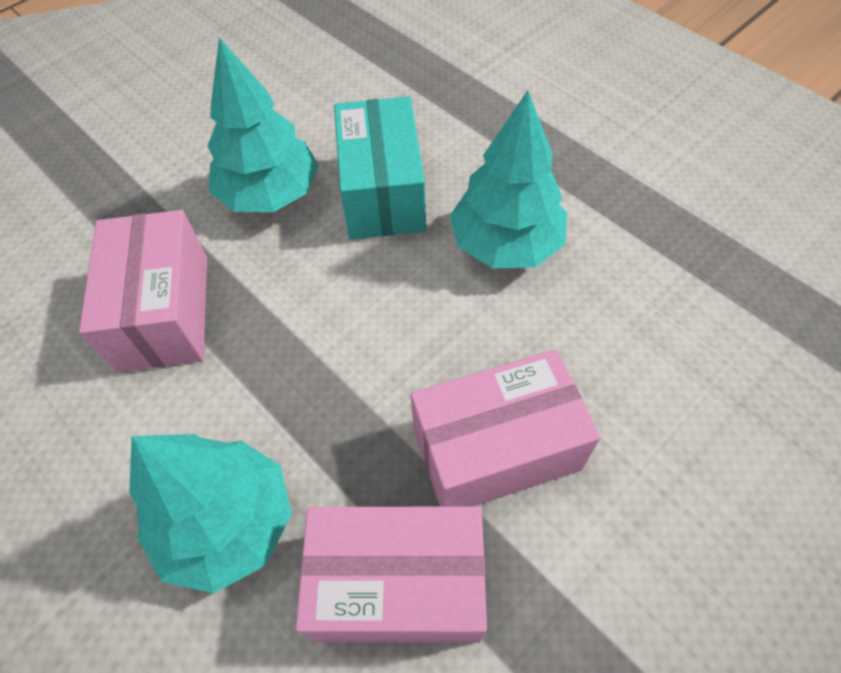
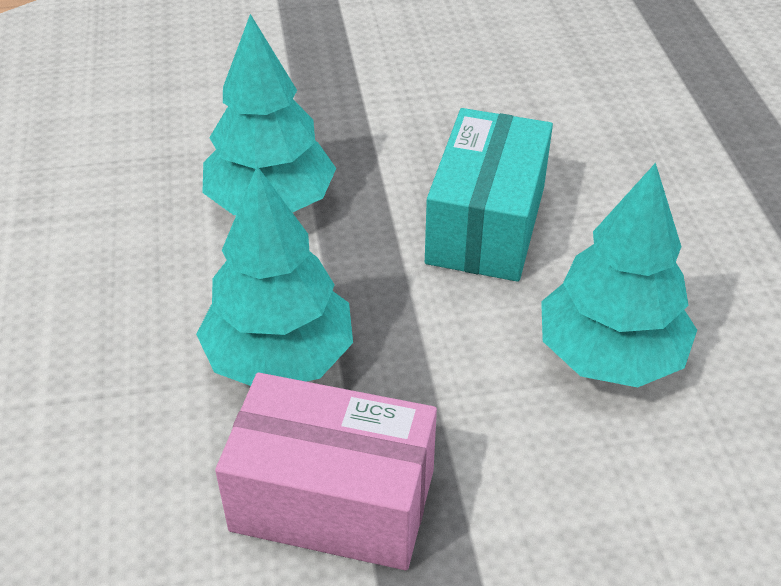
pink box: 3 -> 1

